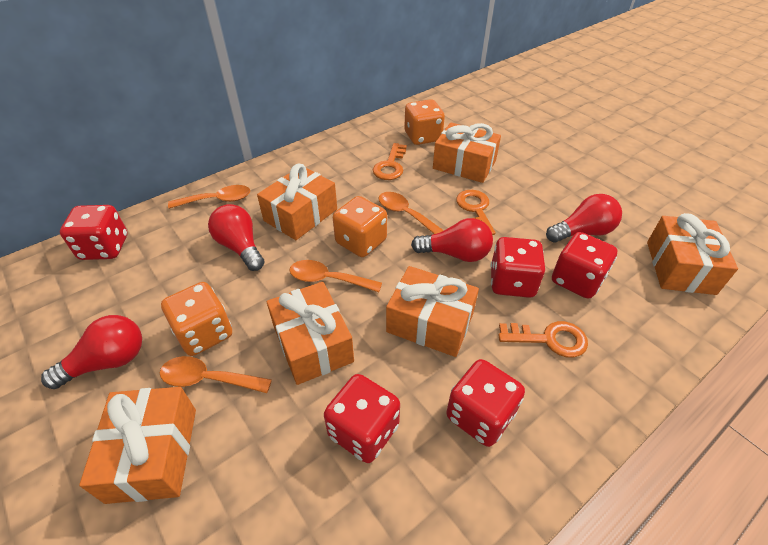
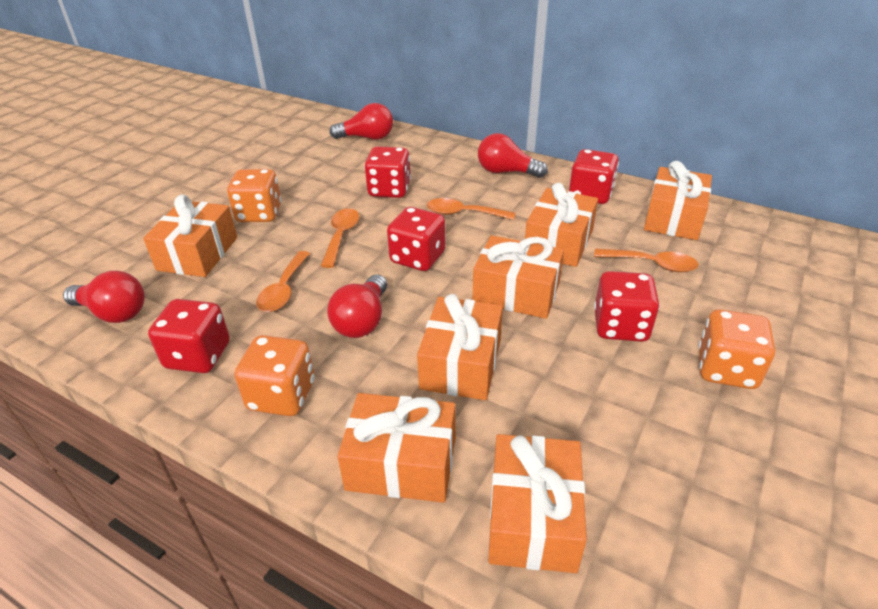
orange gift: 6 -> 7
orange key: 3 -> 0

